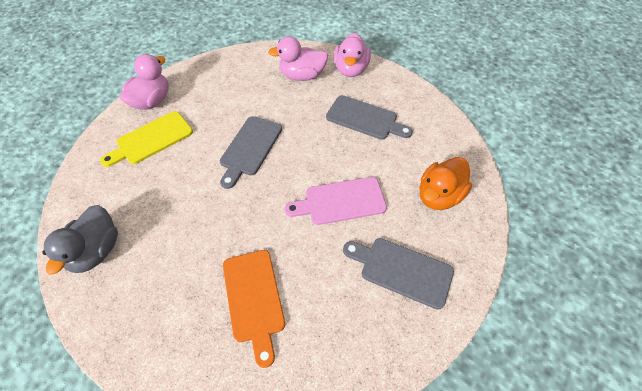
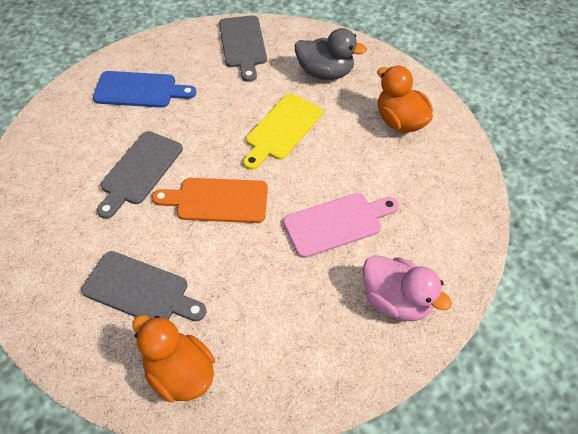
blue cutting board: 0 -> 1
orange duck: 1 -> 2
pink duck: 3 -> 1

